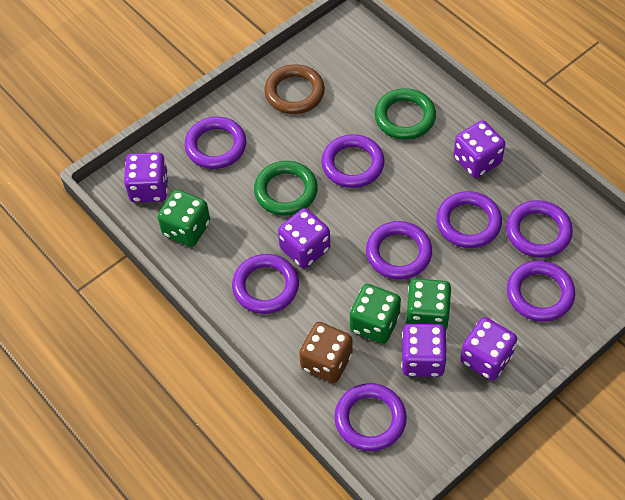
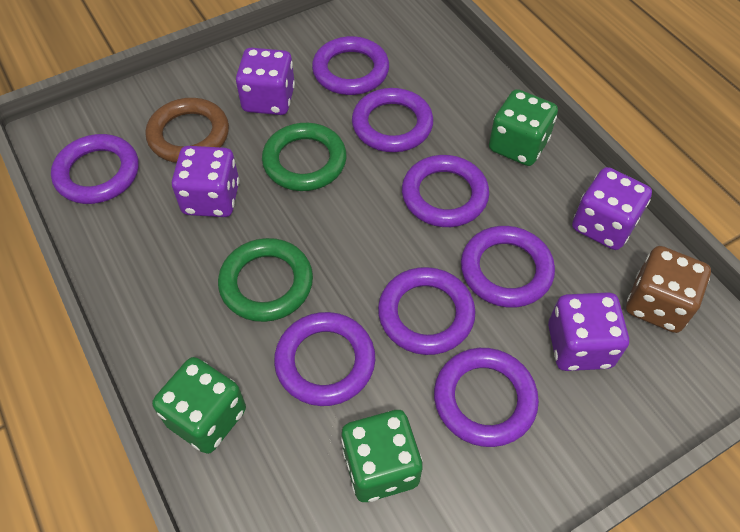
purple dice: 5 -> 4

